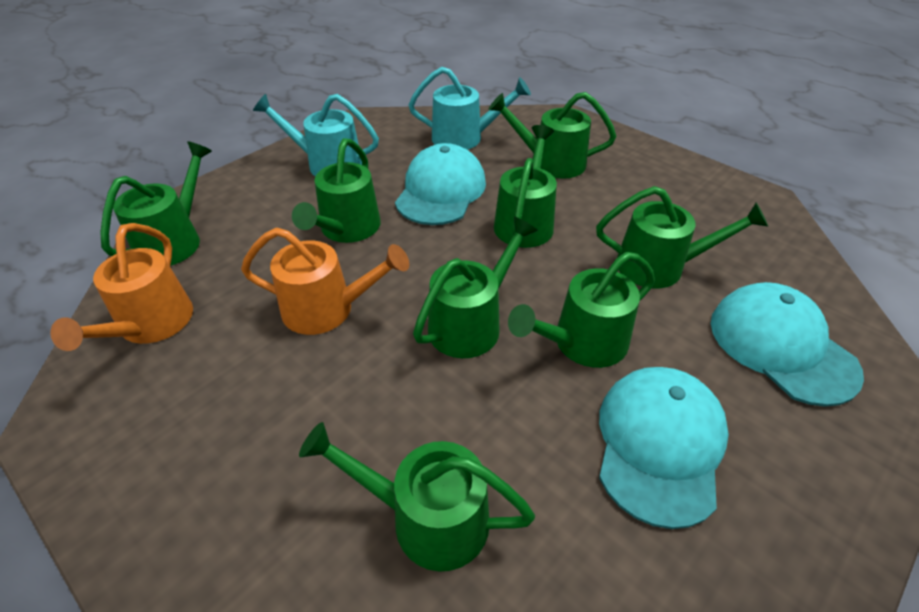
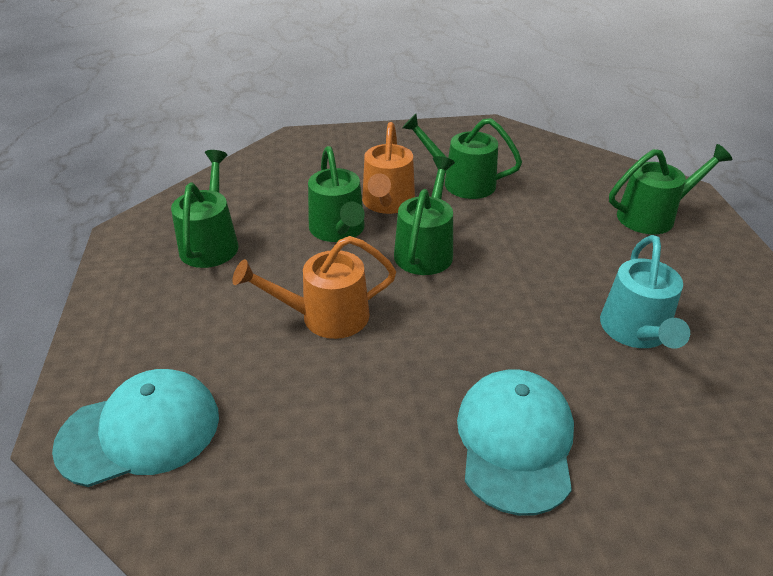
green watering can: 8 -> 5
turquoise cap: 3 -> 2
turquoise watering can: 2 -> 1

